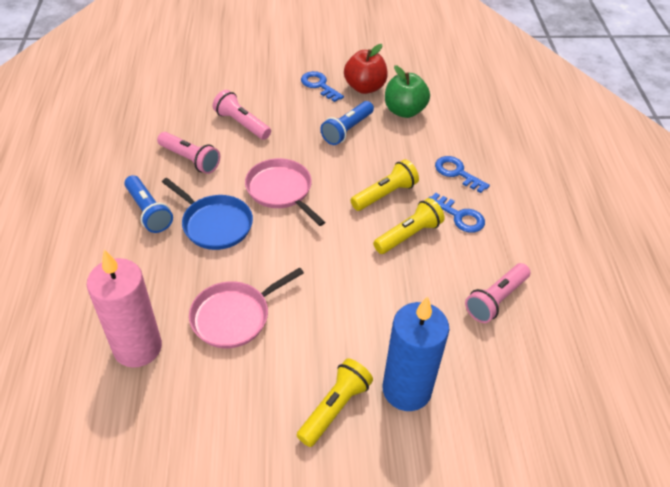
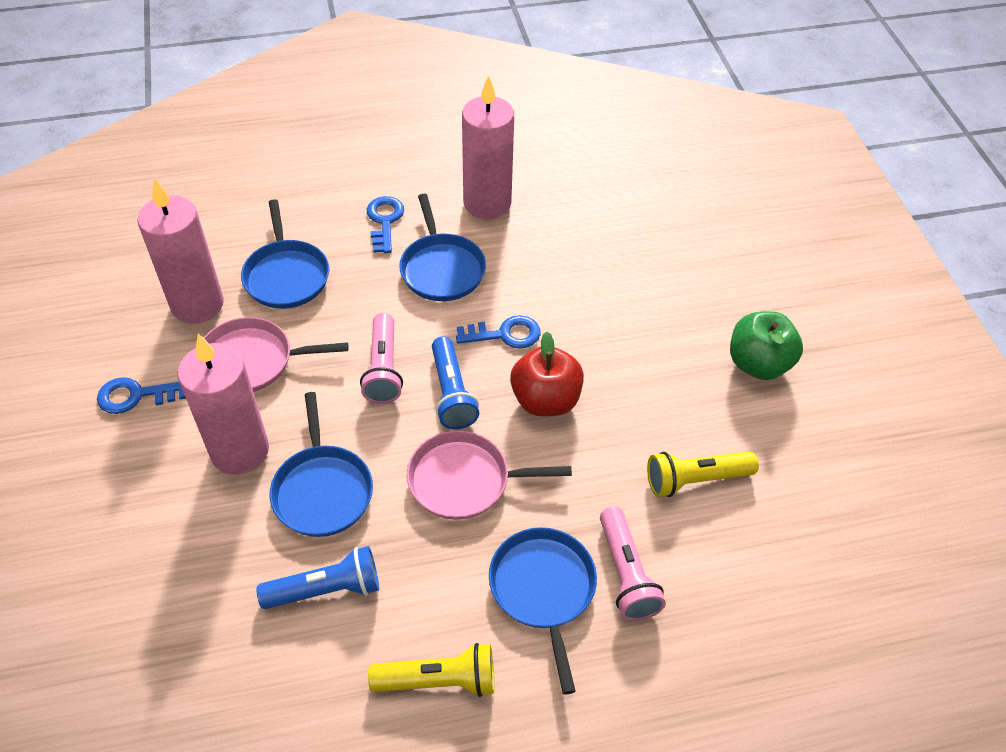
blue candle: 1 -> 0
blue pan: 1 -> 4
pink candle: 1 -> 3
pink flashlight: 3 -> 2
yellow flashlight: 3 -> 2

